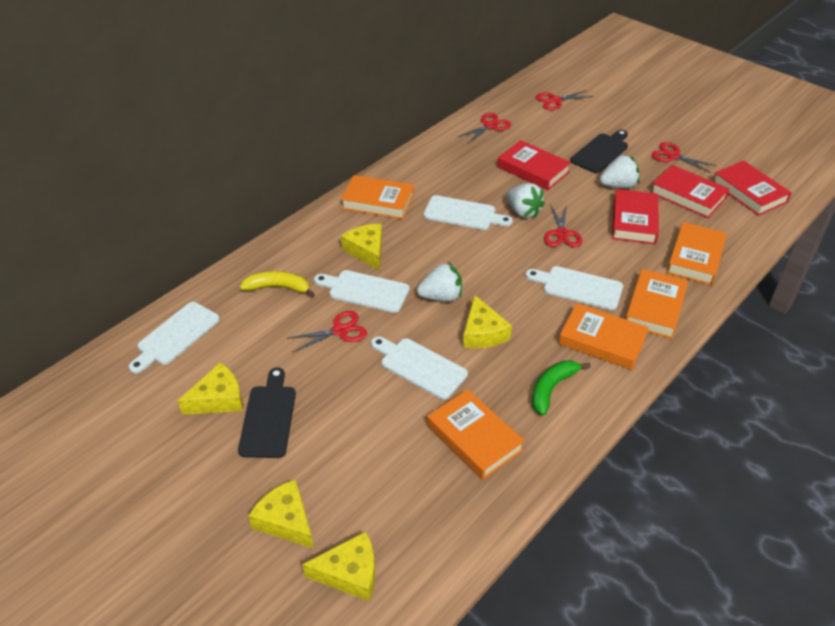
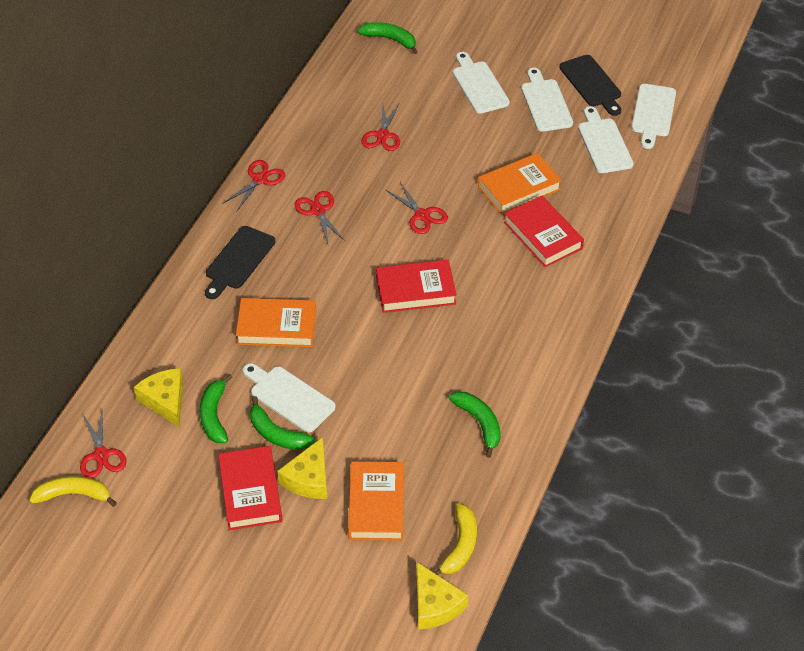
green banana: 1 -> 4
orange book: 5 -> 3
red book: 4 -> 3
white strawberry: 3 -> 0
yellow banana: 1 -> 2
yellow cheese: 5 -> 3

